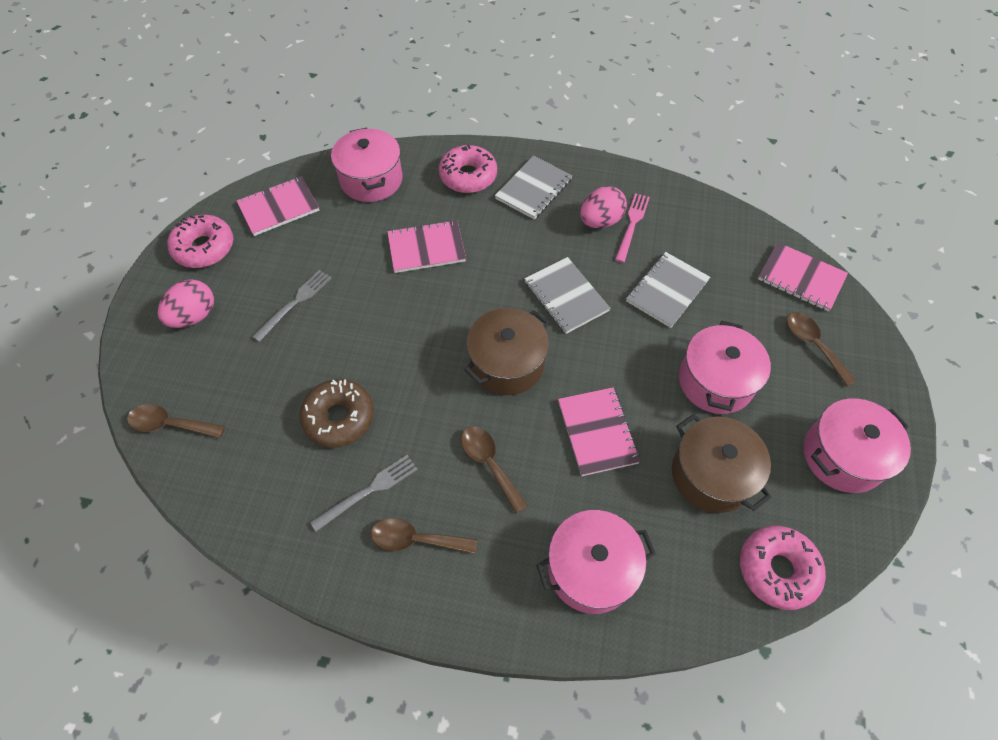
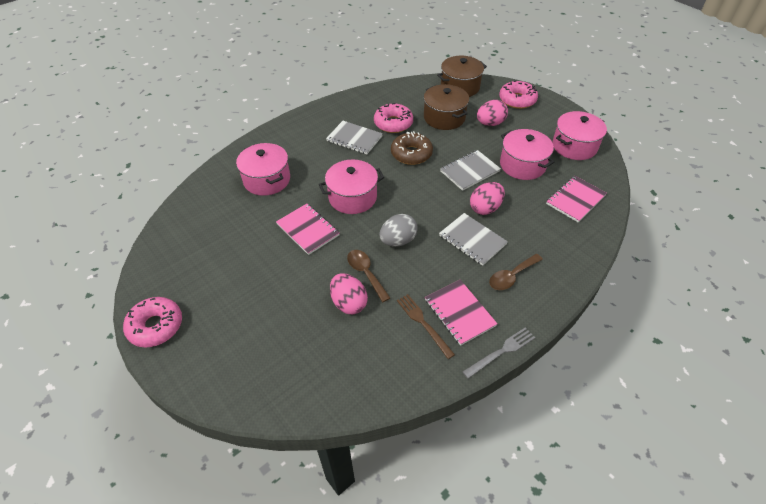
brown fork: 0 -> 1
brown spoon: 4 -> 2
grey egg: 0 -> 1
grey fork: 2 -> 1
pink egg: 2 -> 3
pink fork: 1 -> 0
pink notebook: 4 -> 3

